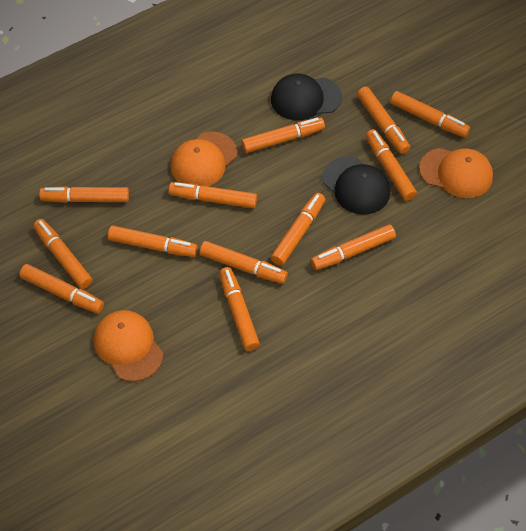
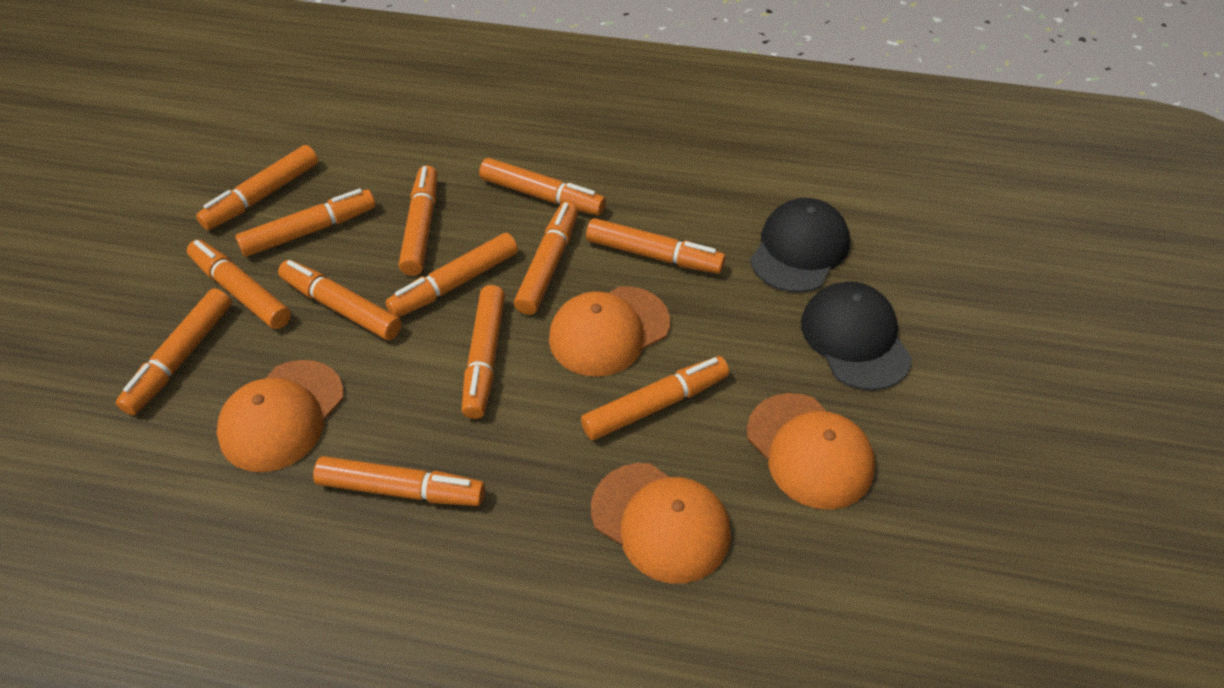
orange cap: 3 -> 4

